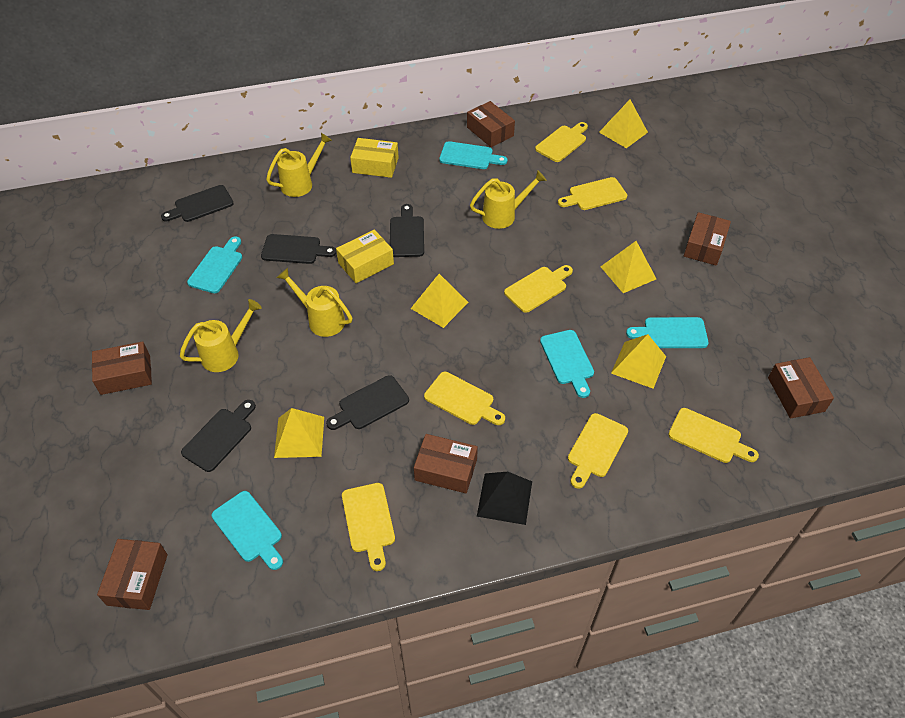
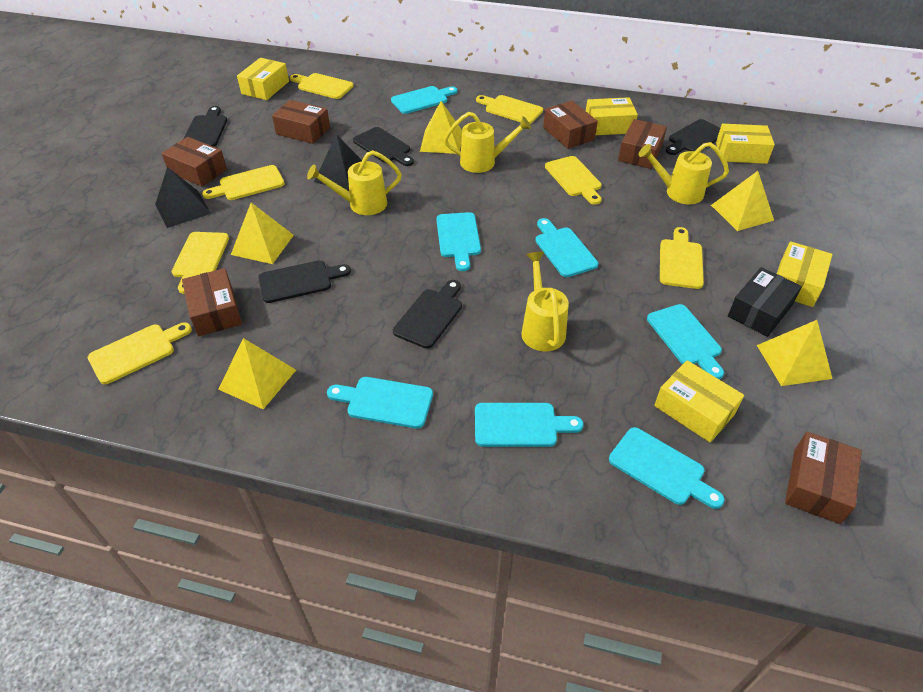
black box: 0 -> 1
black pyramid: 1 -> 2
turquoise cutting board: 5 -> 7
yellow box: 2 -> 5

